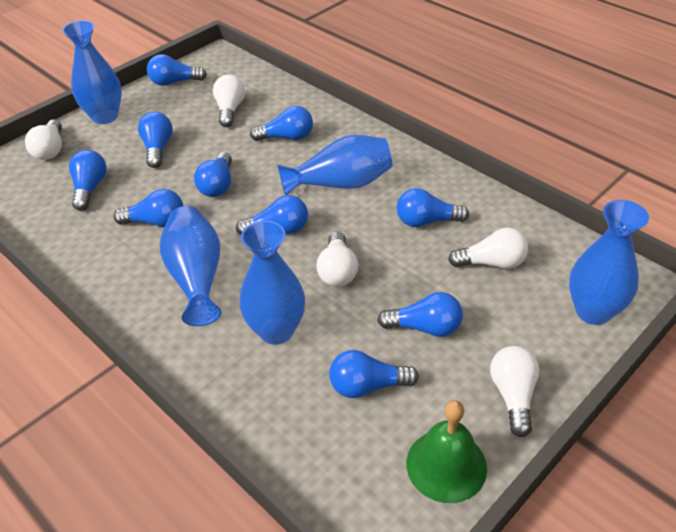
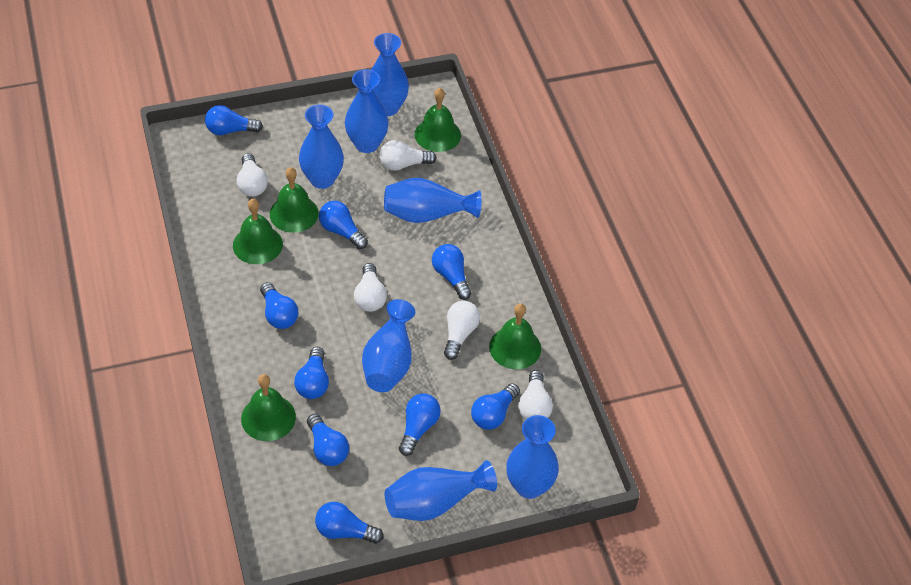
blue light bulb: 10 -> 9
blue vase: 5 -> 7
green bell: 1 -> 5

